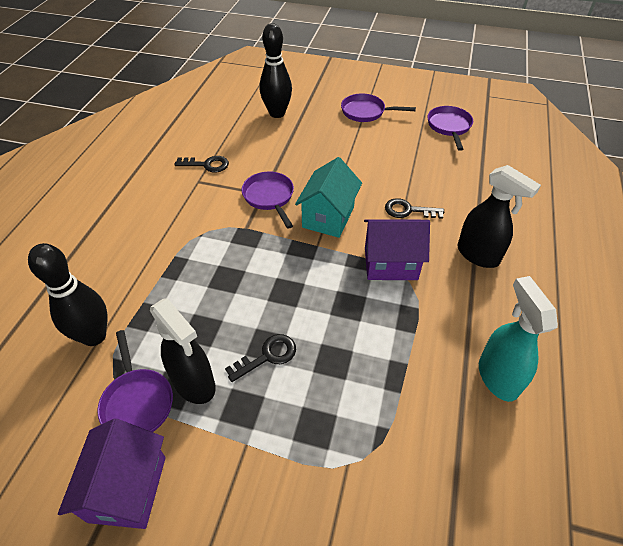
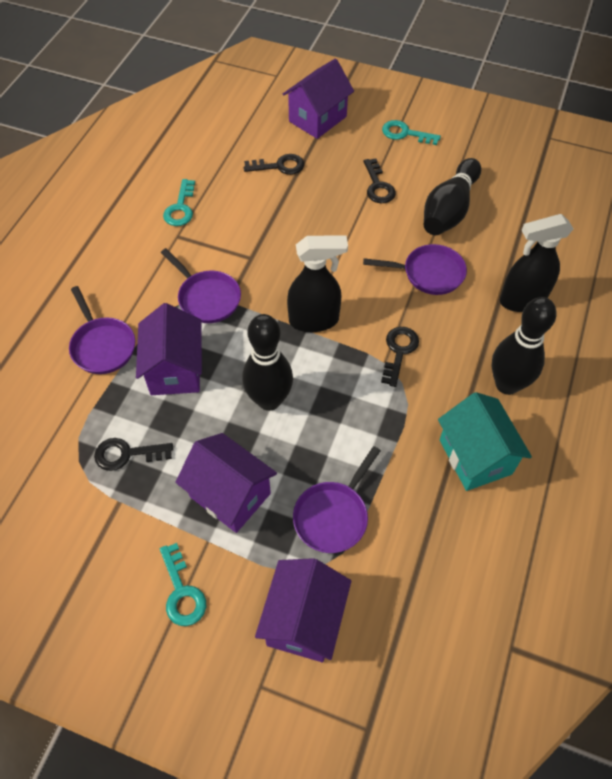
black bowling pin: 2 -> 3
black key: 3 -> 4
purple house: 2 -> 4
turquoise key: 0 -> 3
turquoise spray bottle: 1 -> 0

